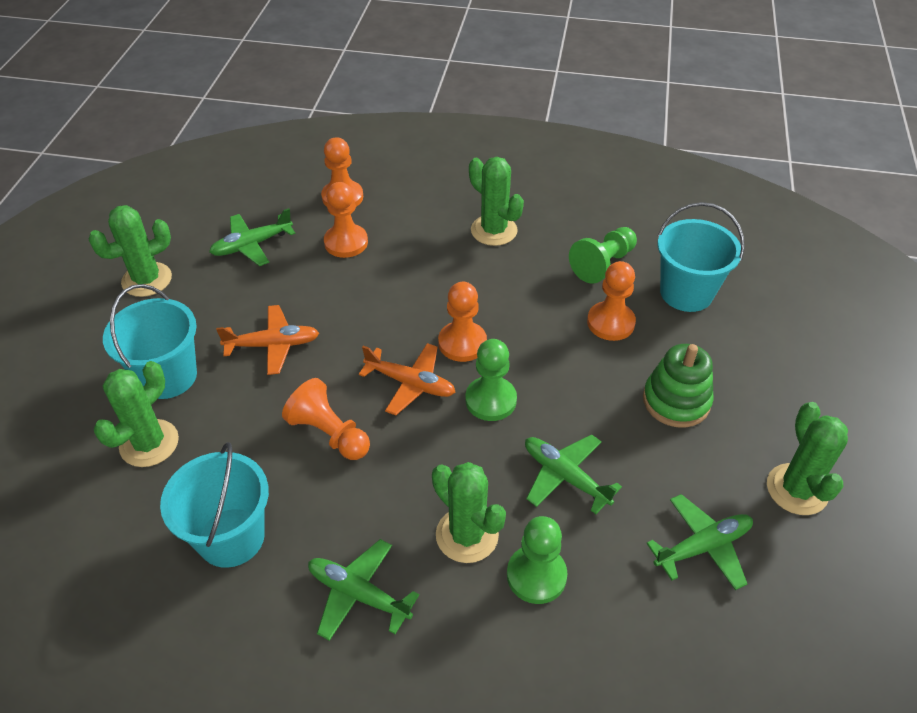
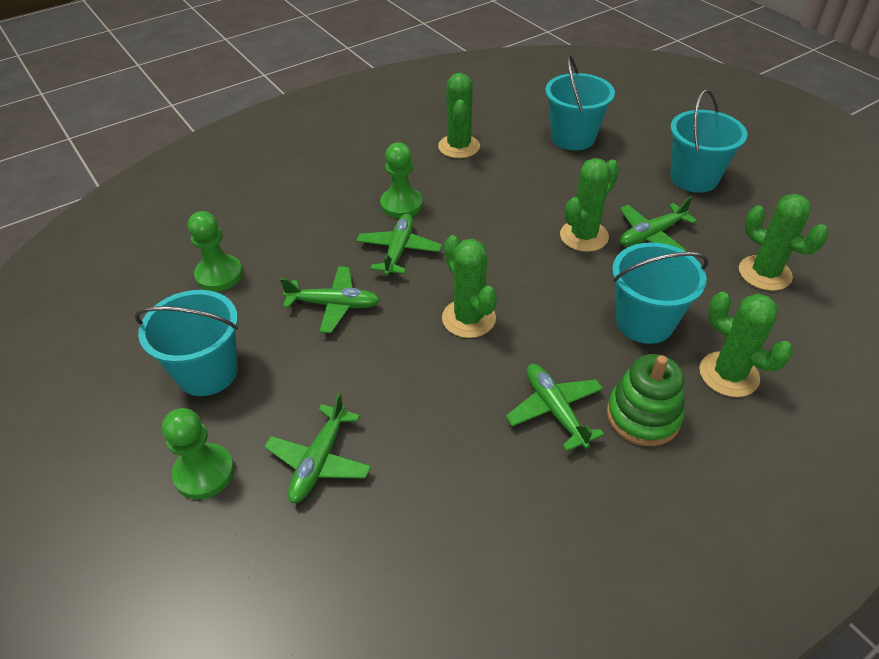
green plane: 4 -> 5
orange pawn: 5 -> 0
orange plane: 2 -> 0
turquoise bucket: 3 -> 4

